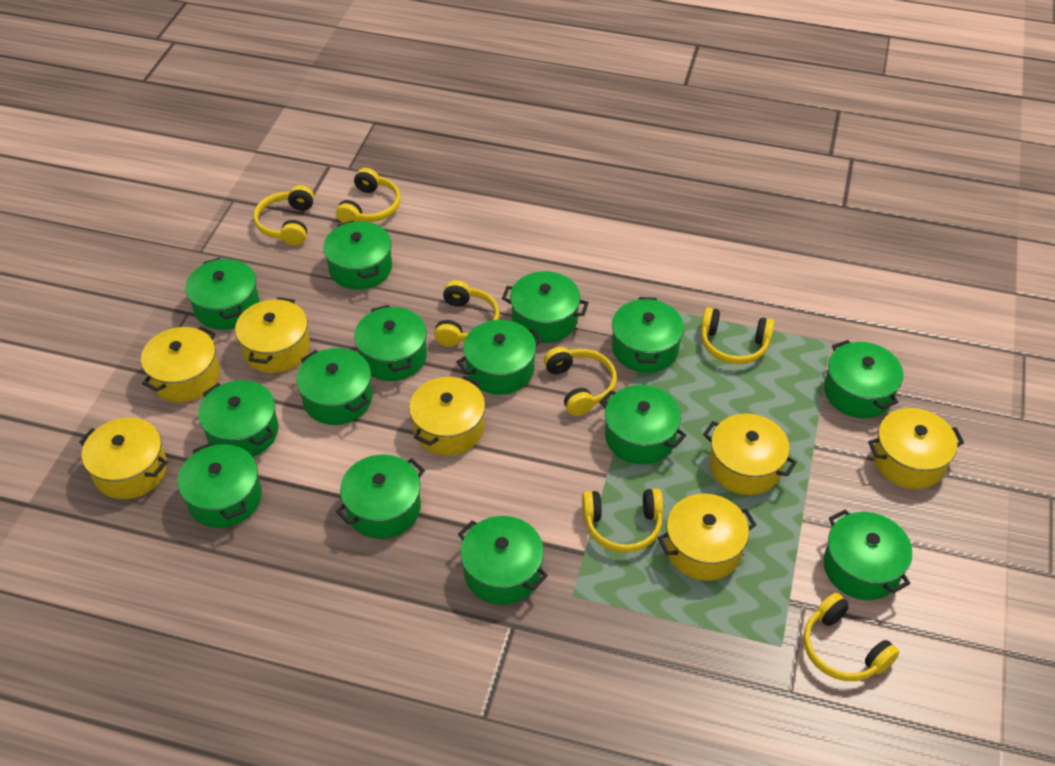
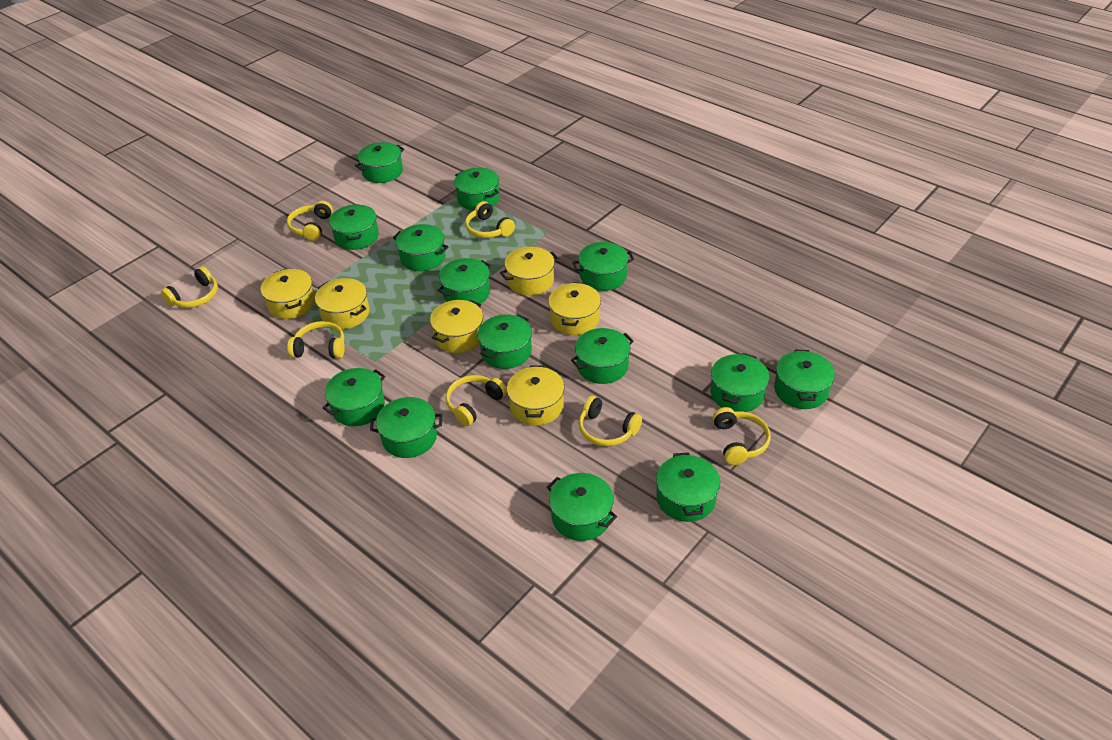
yellow pot: 7 -> 6

